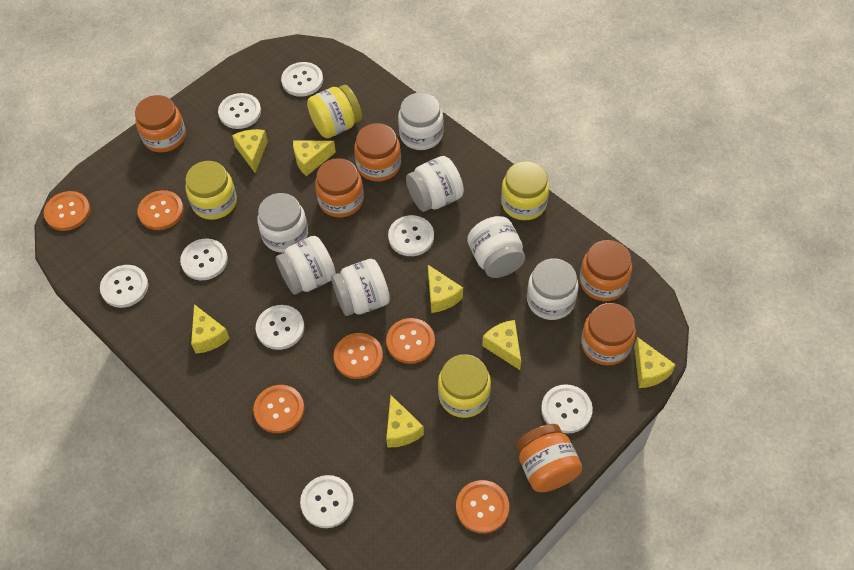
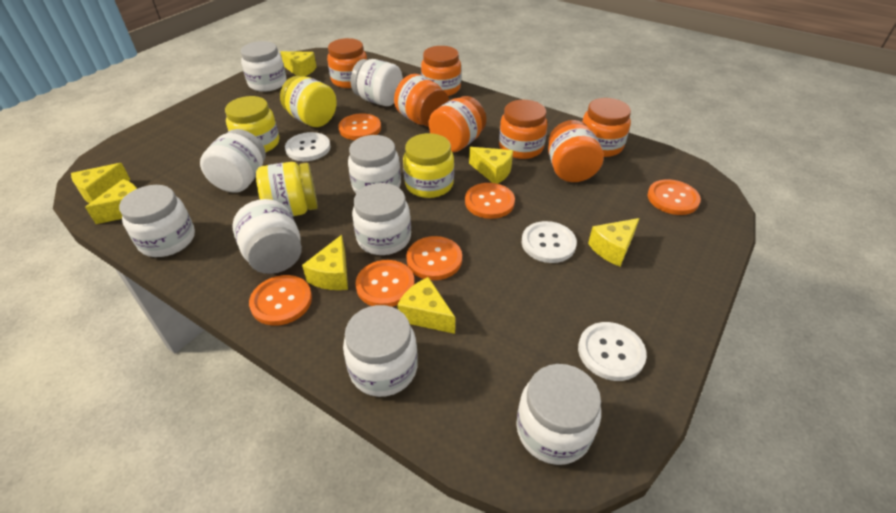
orange jar: 6 -> 7
white button: 8 -> 3
white jar: 7 -> 9

